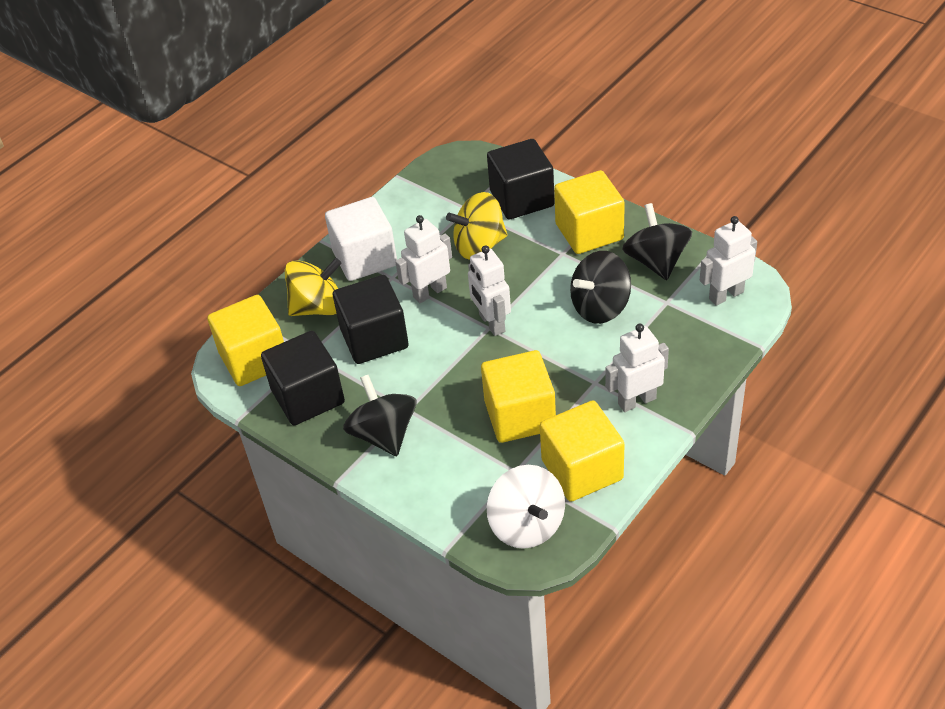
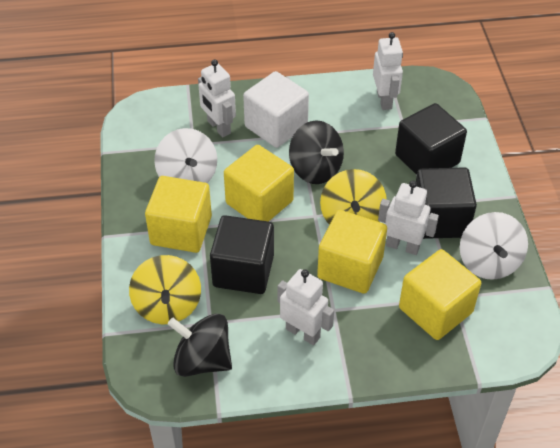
black spinning top: 3 -> 2
white spinning top: 1 -> 2

